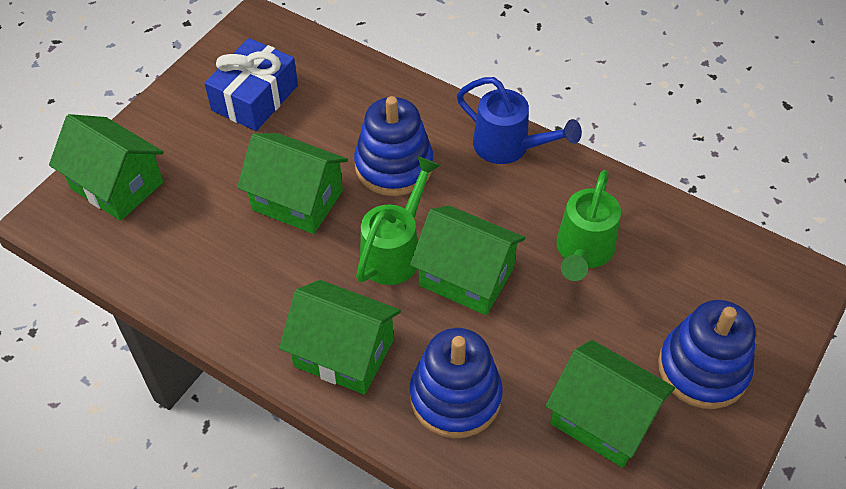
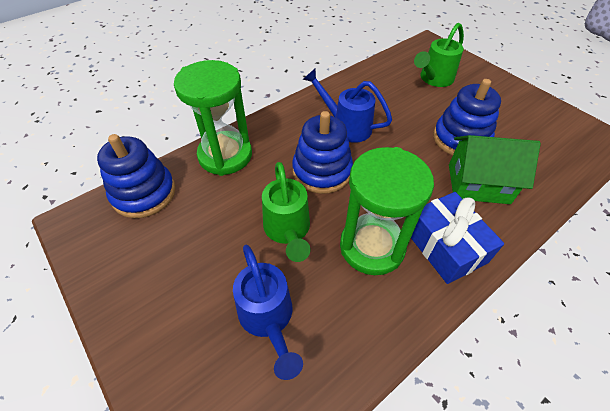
blue watering can: 1 -> 2
green hourglass: 0 -> 2
green house: 5 -> 1

